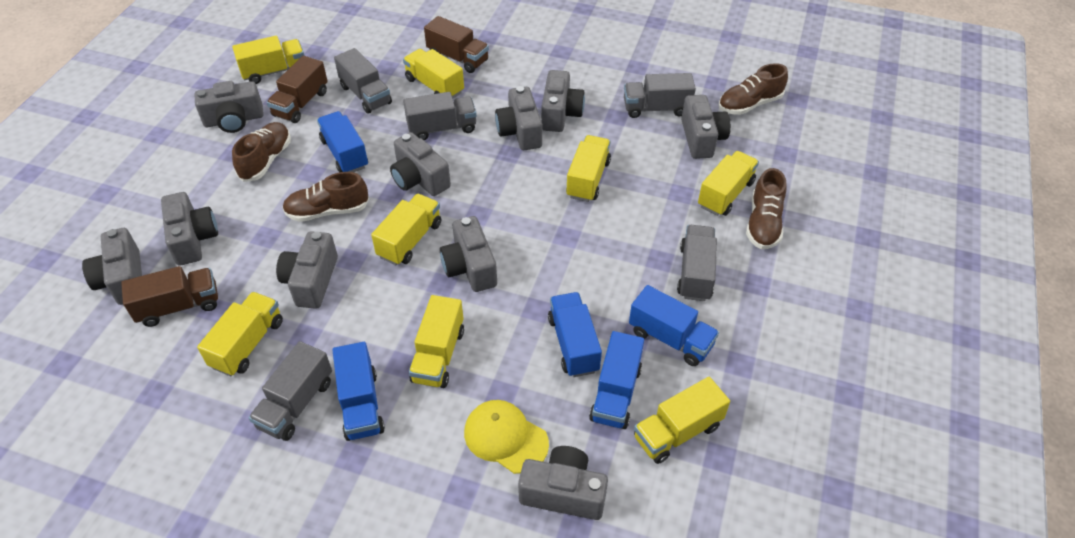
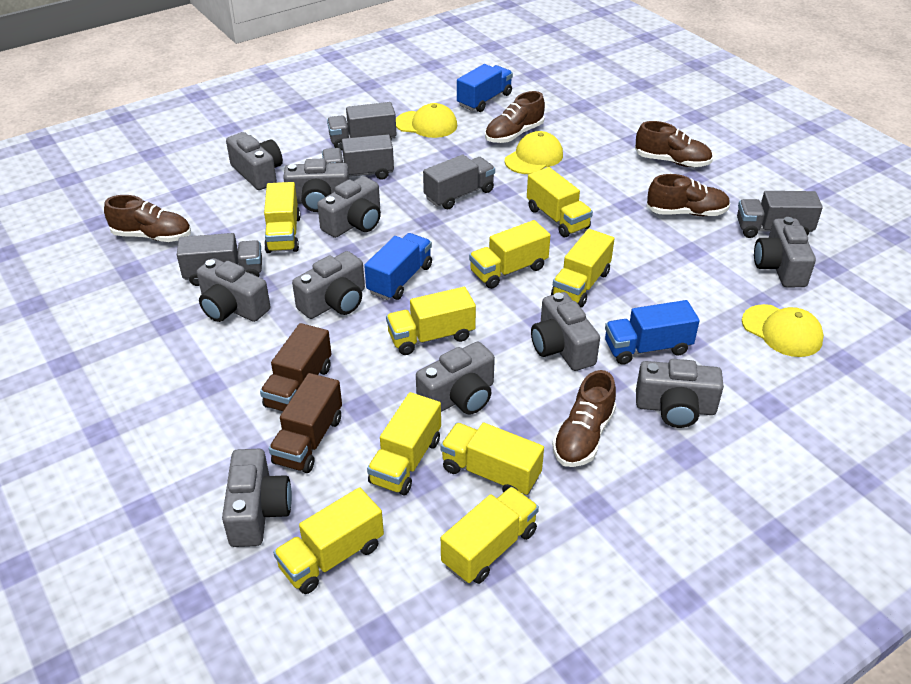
blue truck: 5 -> 3
brown shoe: 4 -> 5
brown truck: 3 -> 2
yellow cap: 1 -> 3
yellow truck: 8 -> 9

